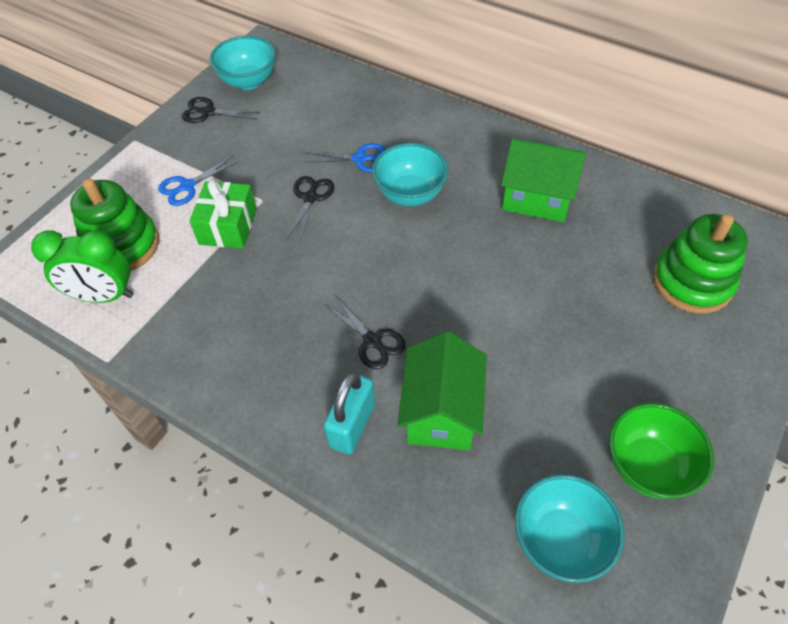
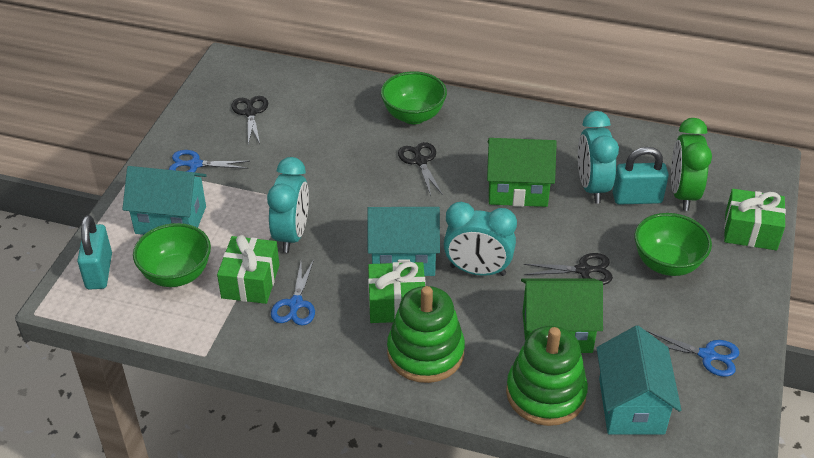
blue scissors: 2 -> 3
green bowl: 1 -> 3
green gift: 1 -> 3
turquoise bowl: 3 -> 0
turquoise clock: 0 -> 3
turquoise house: 0 -> 3
turquoise padlock: 1 -> 2

